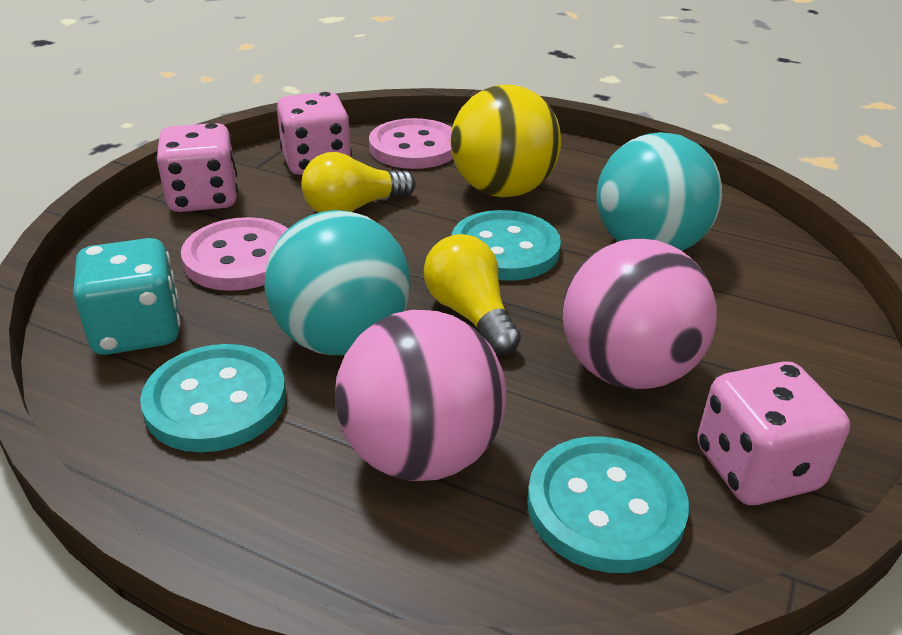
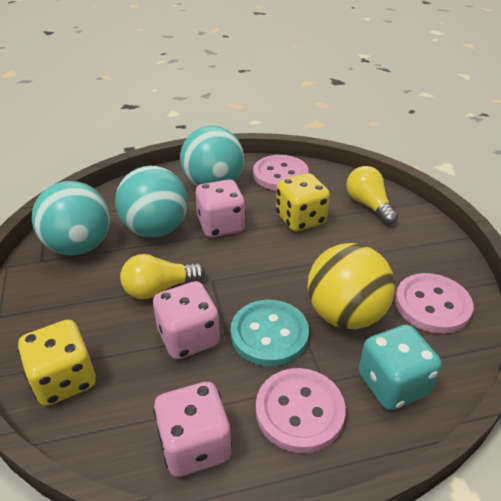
pink ball: 2 -> 0
pink button: 2 -> 3
turquoise ball: 2 -> 3
turquoise button: 3 -> 1
yellow dice: 0 -> 2

